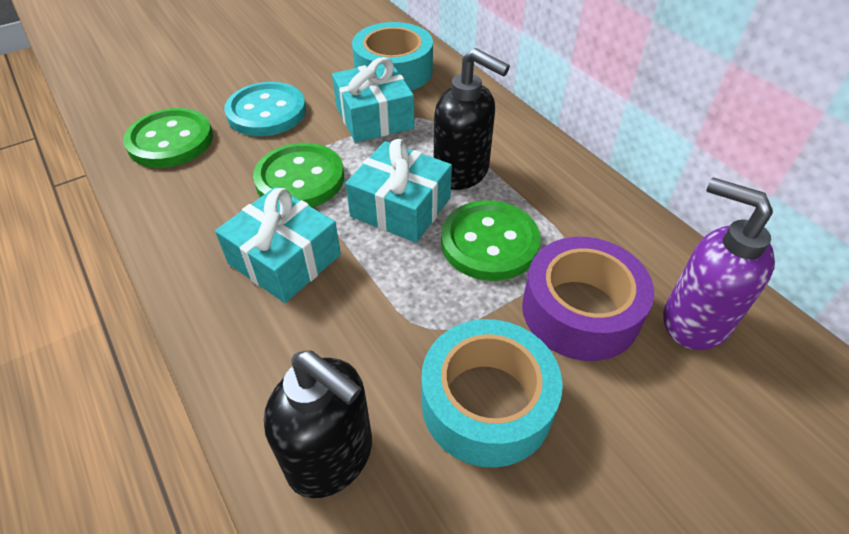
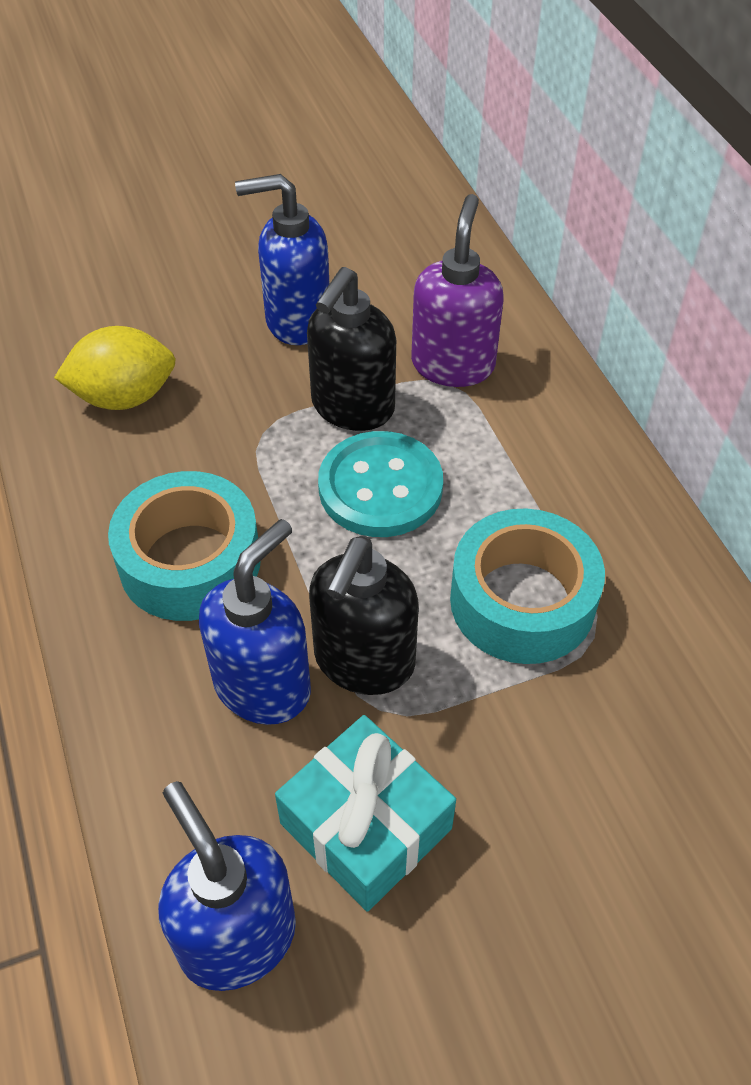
blue soap dispenser: 0 -> 3
green button: 3 -> 0
purple tape: 1 -> 0
turquoise gift: 3 -> 1
yellow lemon: 0 -> 1

